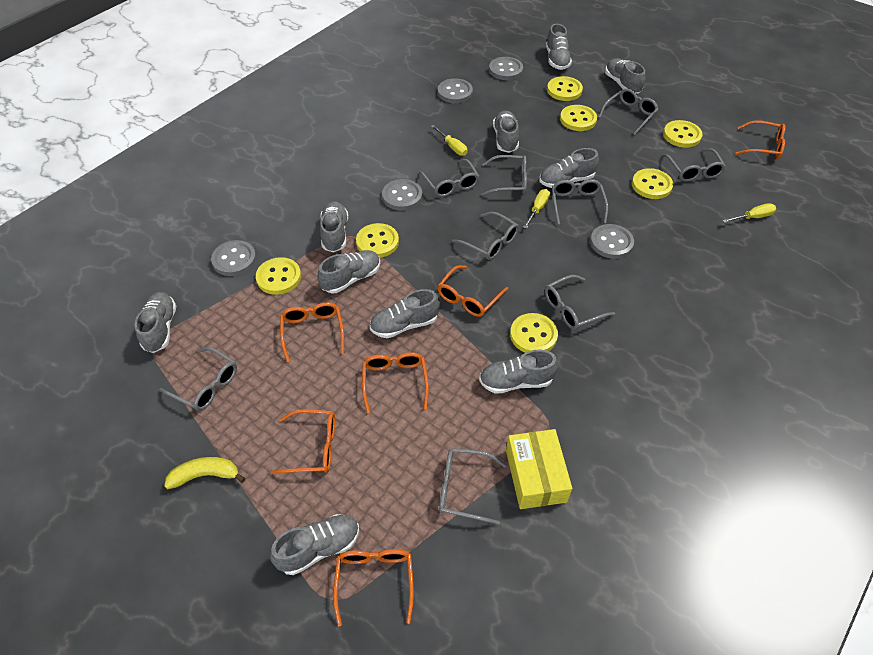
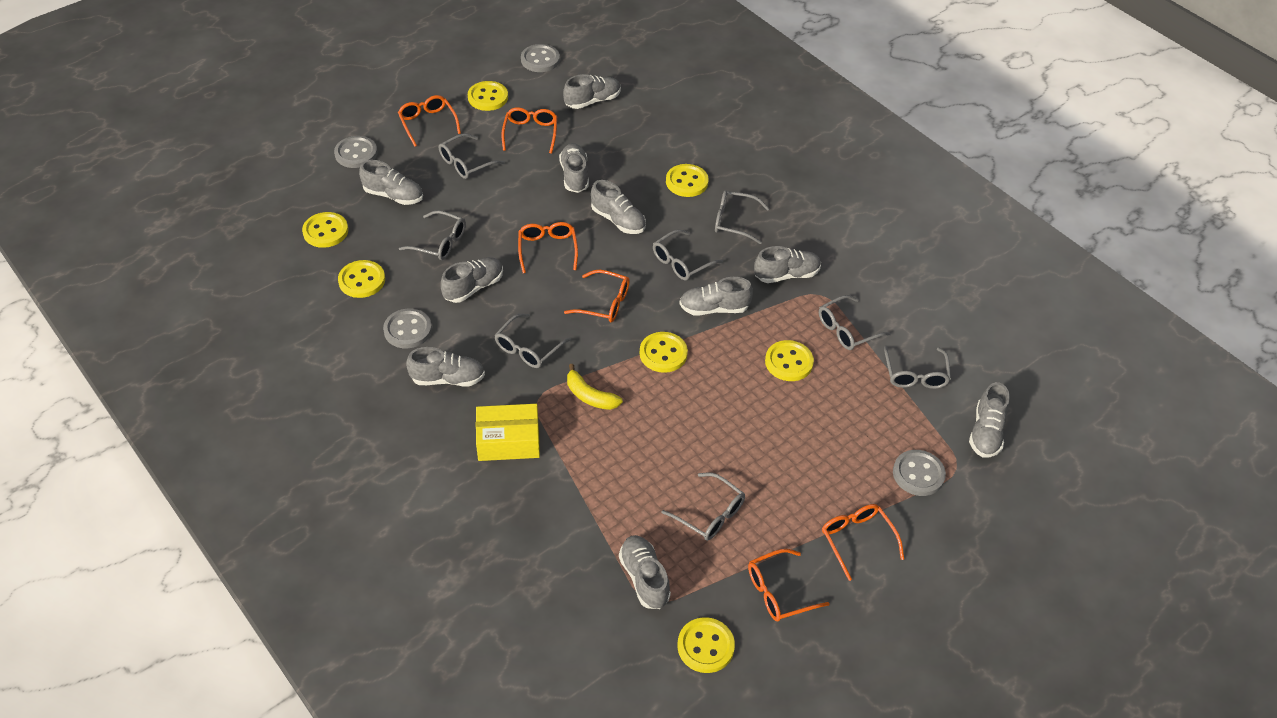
grey button: 5 -> 4
grey glasses: 9 -> 8
yellow screwdriver: 3 -> 0

